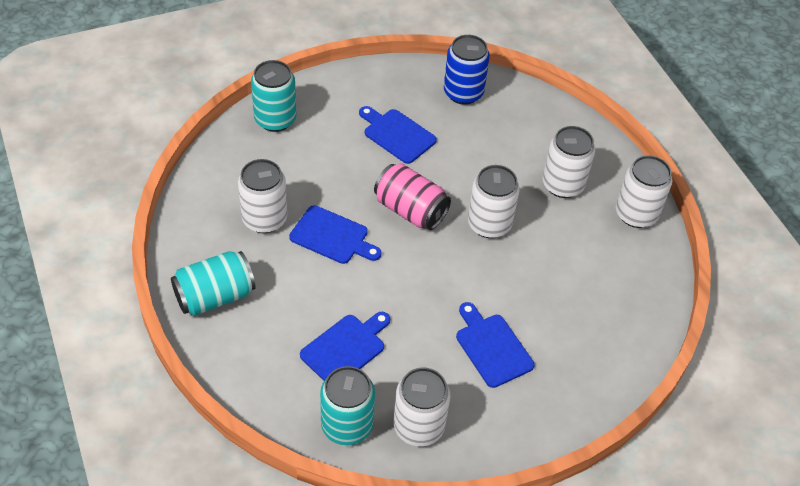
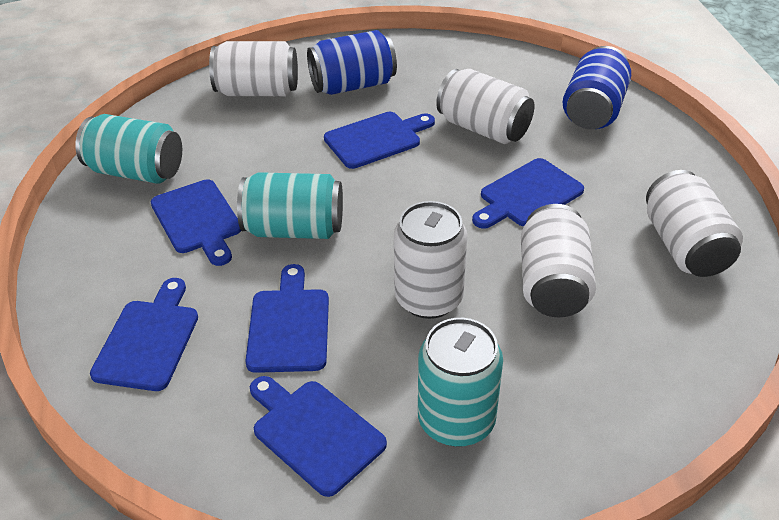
blue can: 1 -> 2
blue cutting board: 4 -> 6
pink can: 1 -> 0

